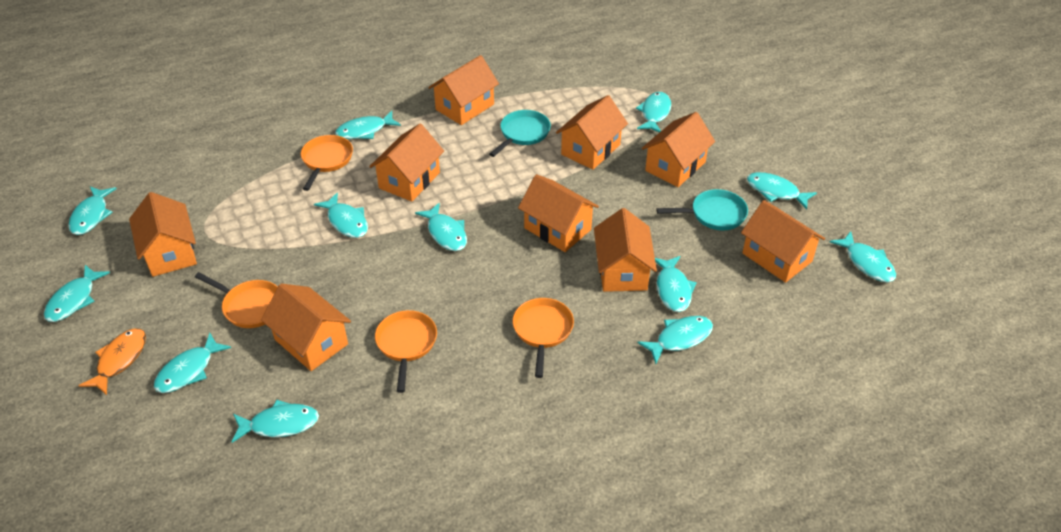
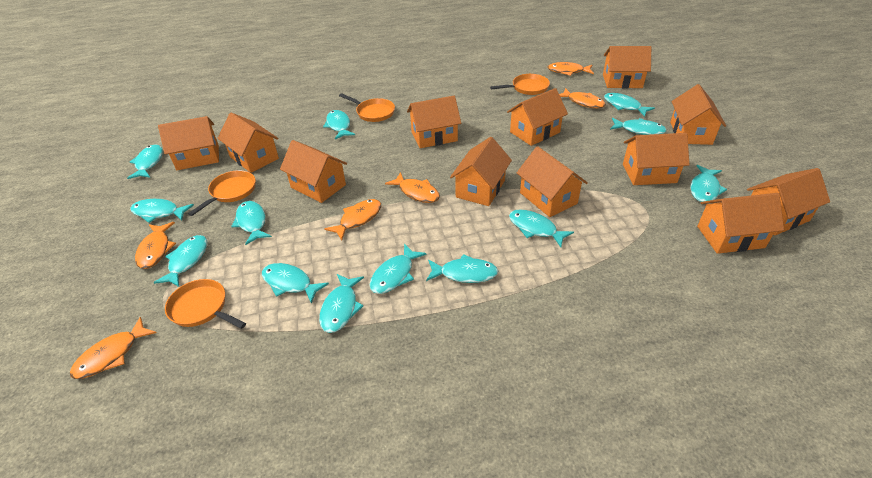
orange fish: 1 -> 6
orange house: 9 -> 12
turquoise fish: 12 -> 13
turquoise pan: 2 -> 0

